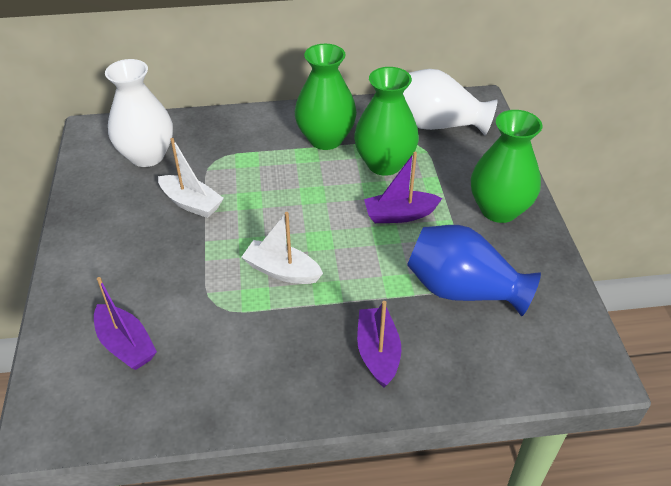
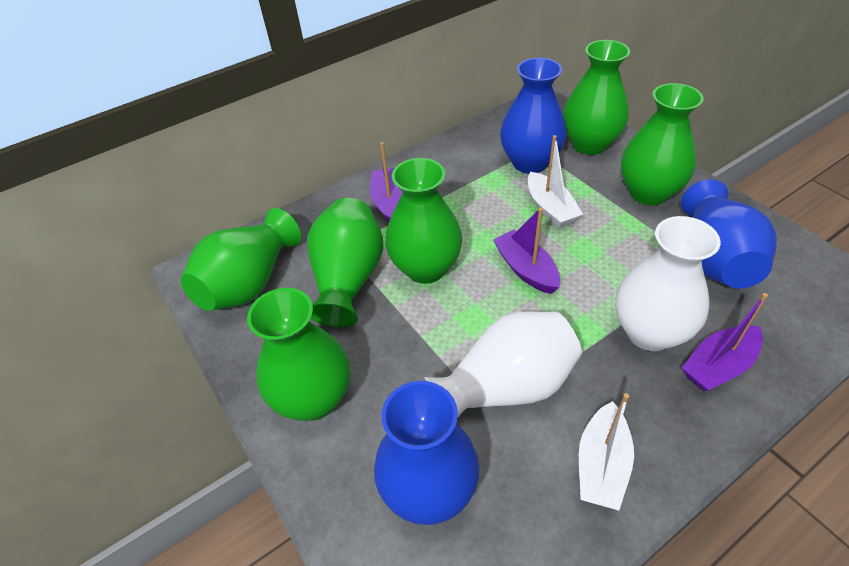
blue vase: 1 -> 3
green vase: 3 -> 6

